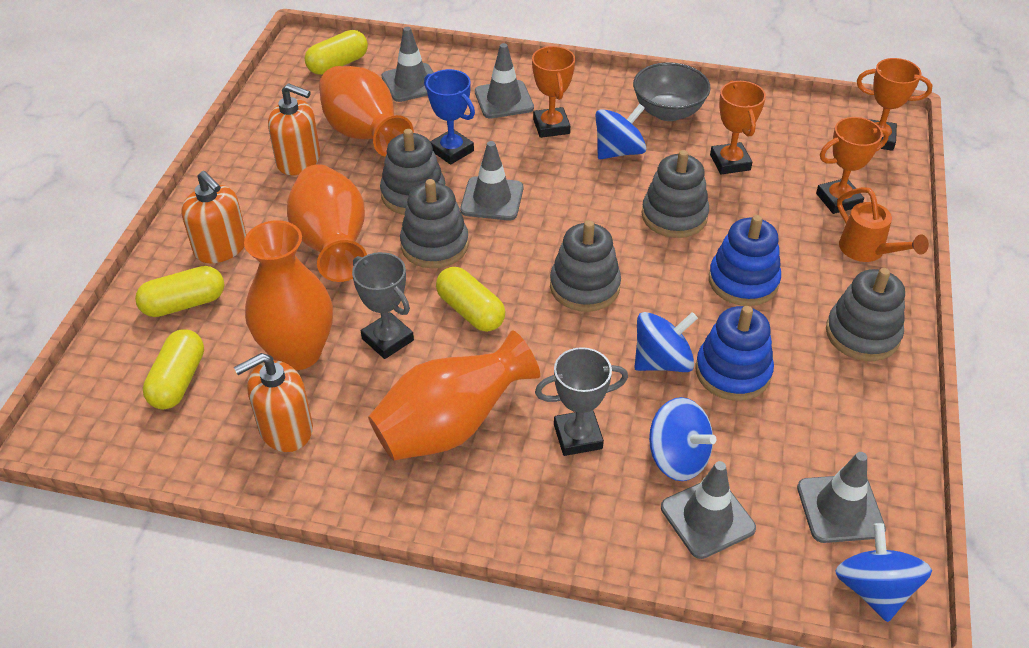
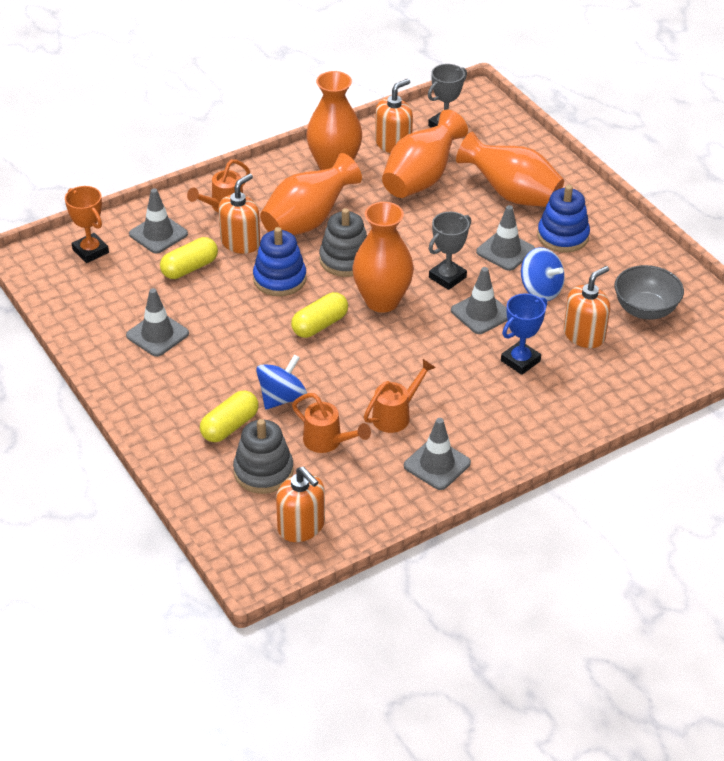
blue spinning top: 4 -> 2
grey stacking toy: 5 -> 2
orange soap dispenser: 3 -> 4
orange trophy: 4 -> 1
orange vase: 4 -> 5
orange watering can: 1 -> 3
yellow capsule: 4 -> 3

